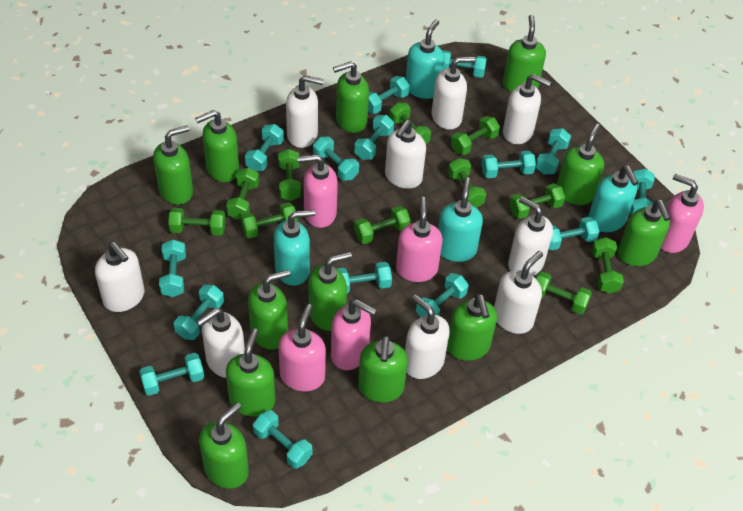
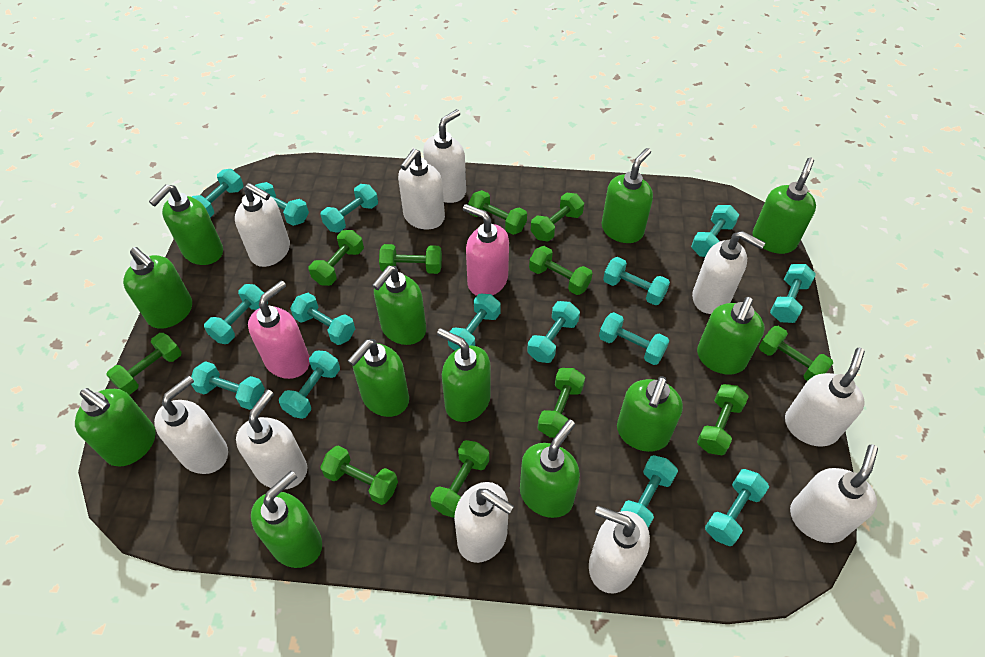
pink soap dispenser: 5 -> 2
turquoise soap dispenser: 4 -> 0
white soap dispenser: 9 -> 10

